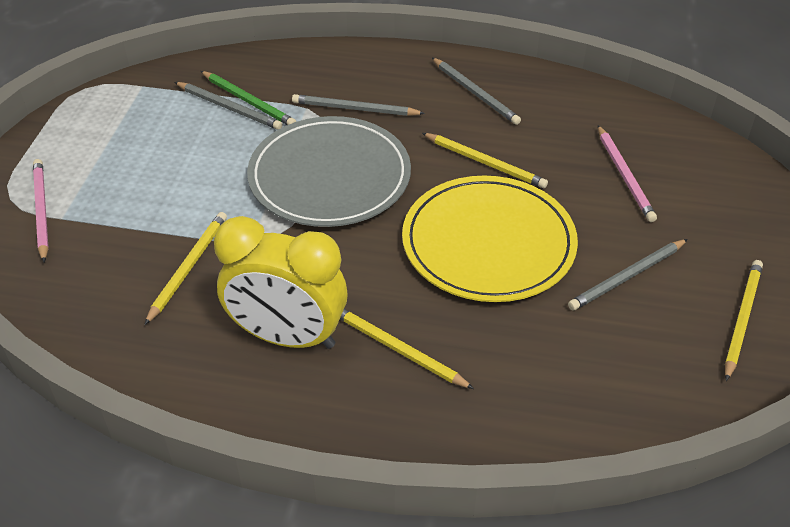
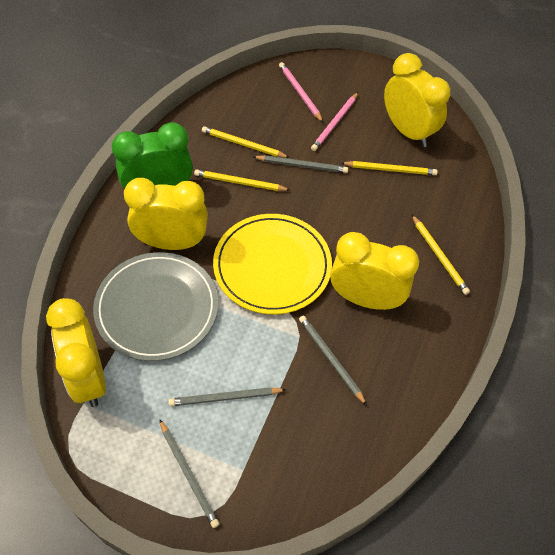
green clock: 0 -> 1
green pencil: 1 -> 0
yellow clock: 1 -> 4

